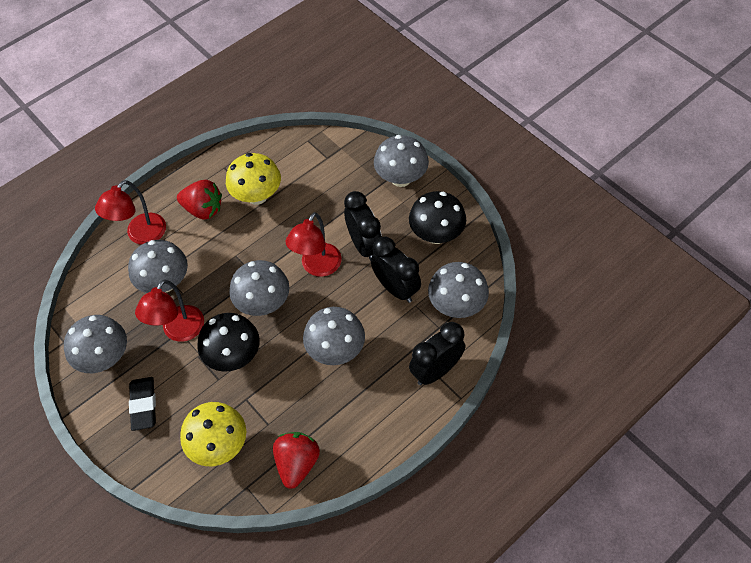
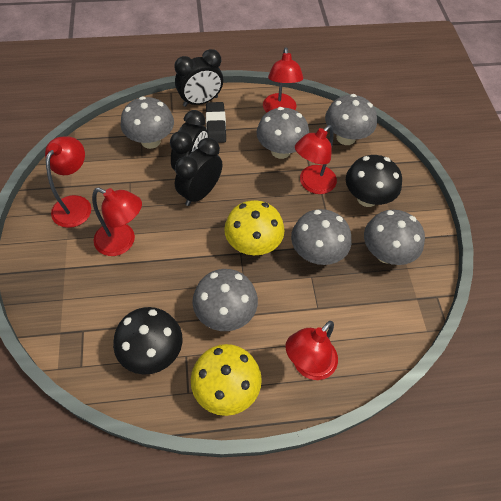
red lamp: 3 -> 5
red strawberry: 2 -> 0

